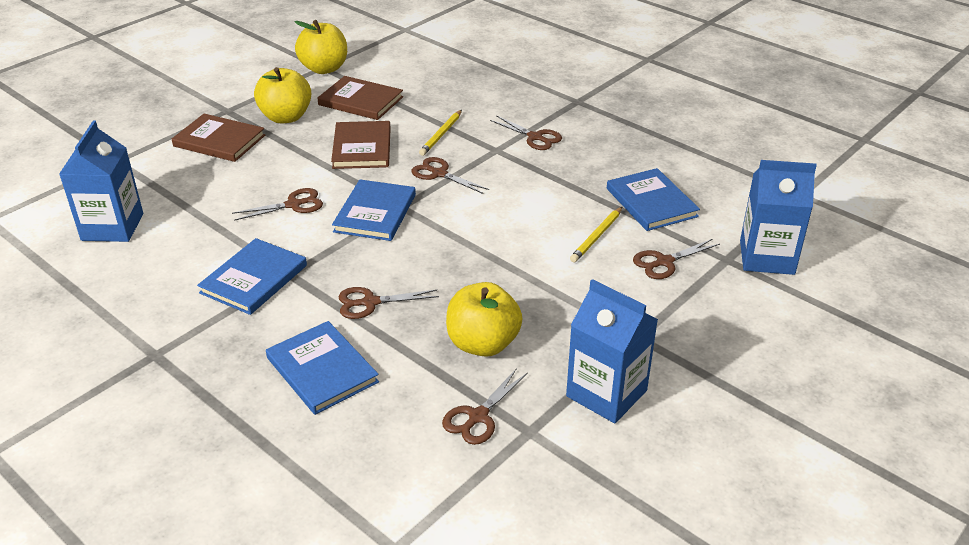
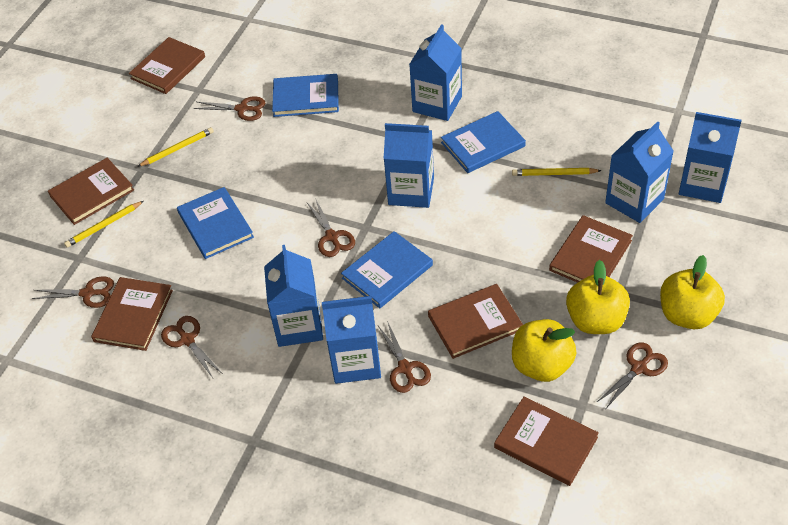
blue carton: 3 -> 6
brown book: 3 -> 6
yellow pencil: 2 -> 3

